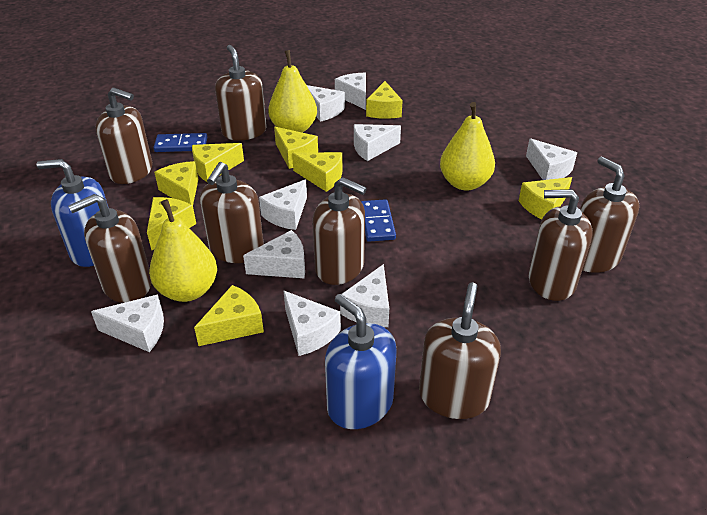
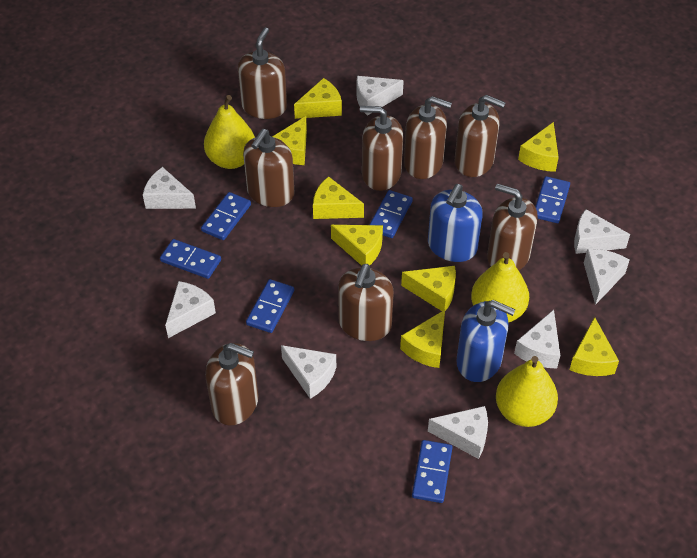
blue domino: 2 -> 6
white cheese: 9 -> 8

